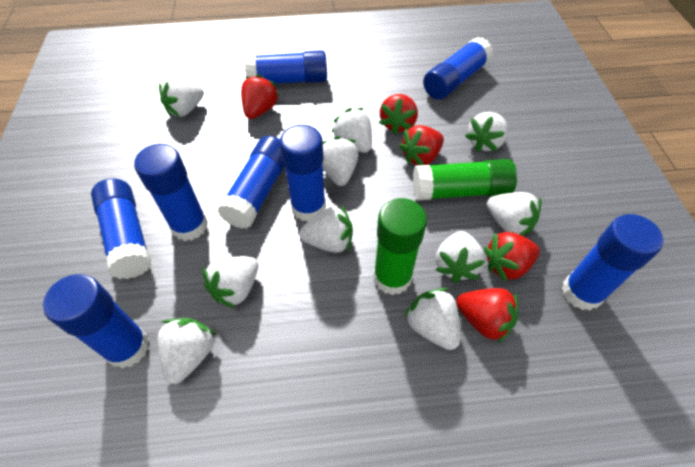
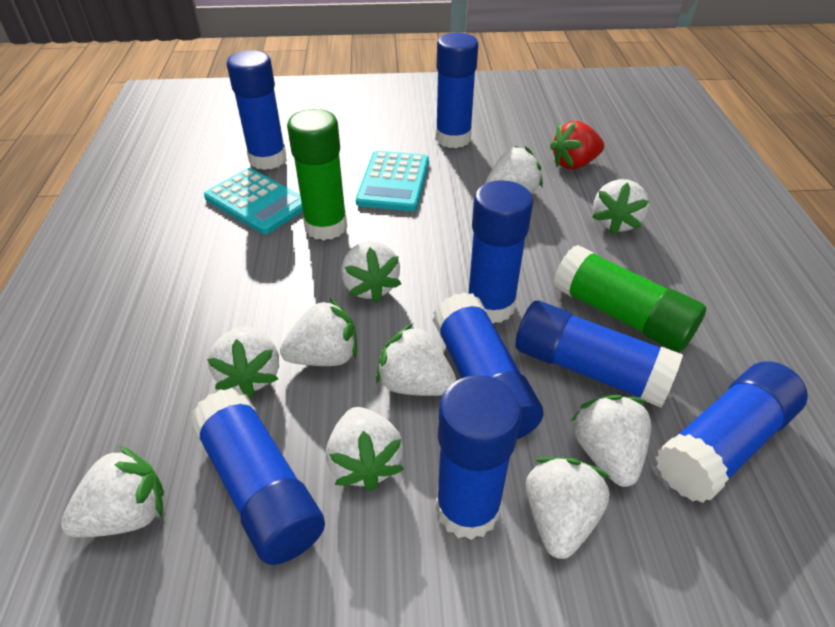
red strawberry: 5 -> 1
turquoise calculator: 0 -> 2

